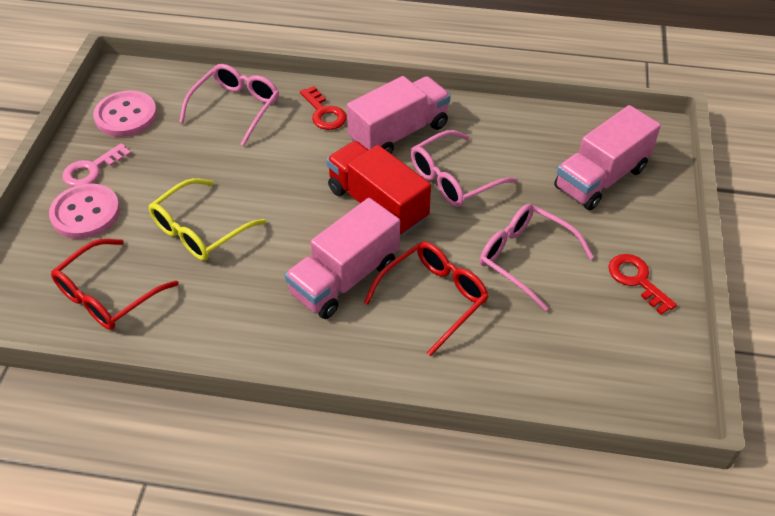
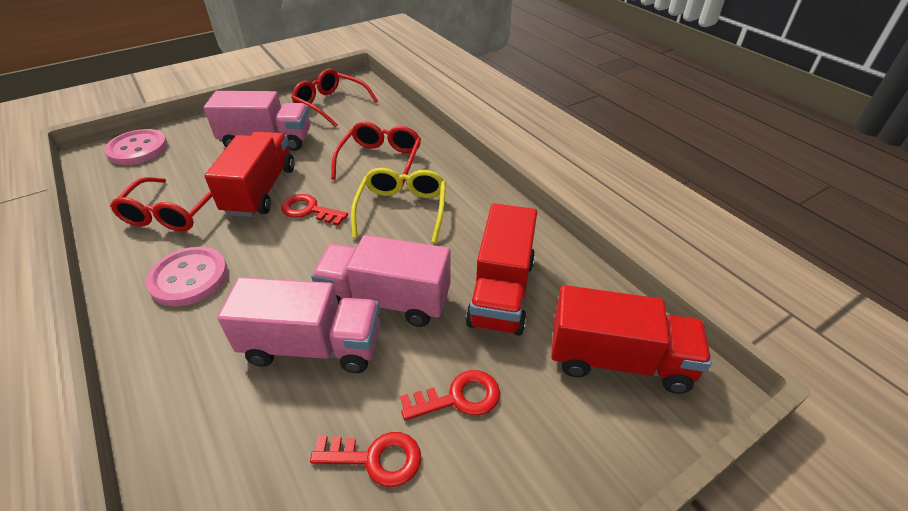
pink glasses: 3 -> 0
pink key: 1 -> 0
red glasses: 2 -> 3
red key: 2 -> 3
red truck: 1 -> 3

